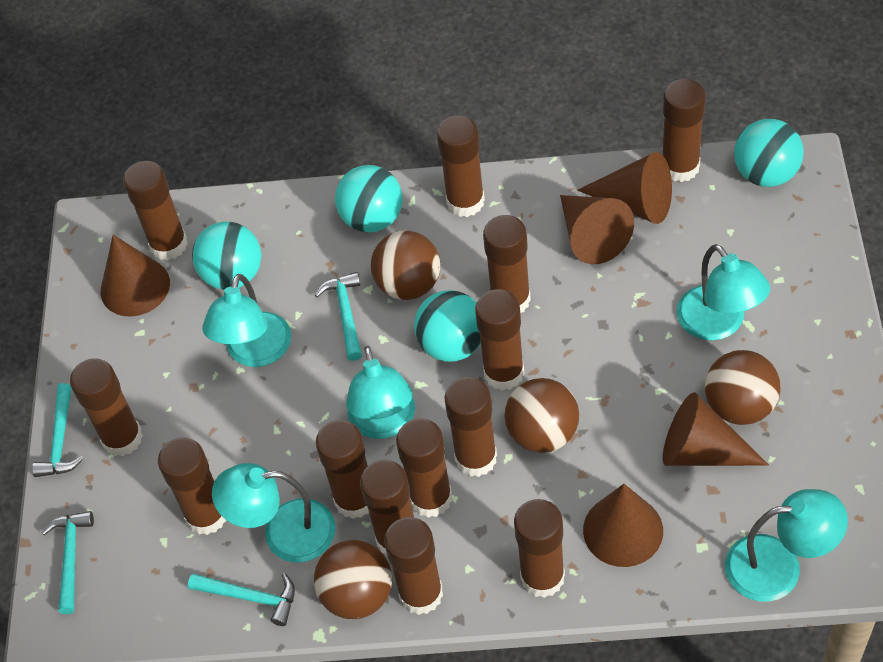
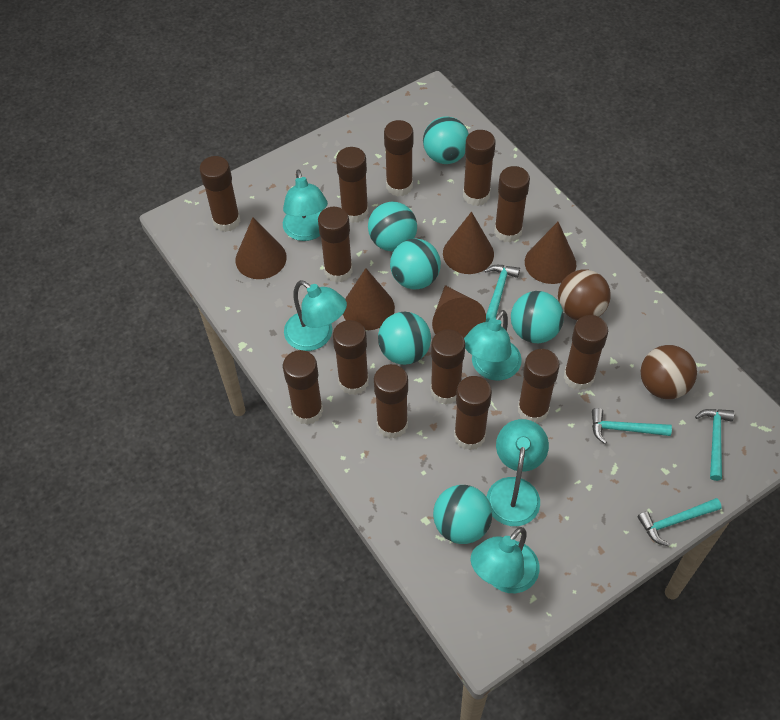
brown ball: 4 -> 2
turquoise ball: 4 -> 6

